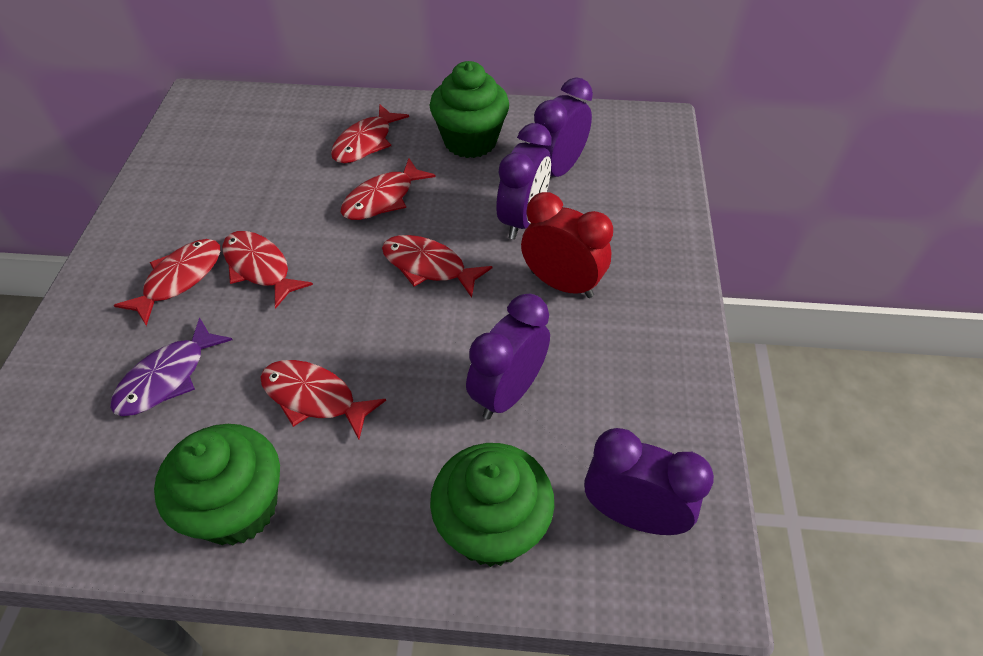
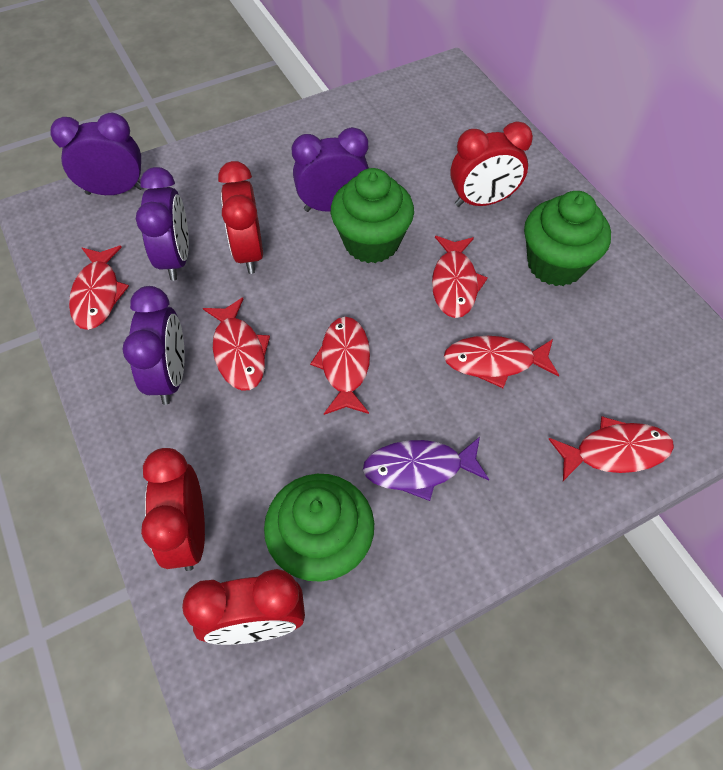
red clock: 1 -> 4

